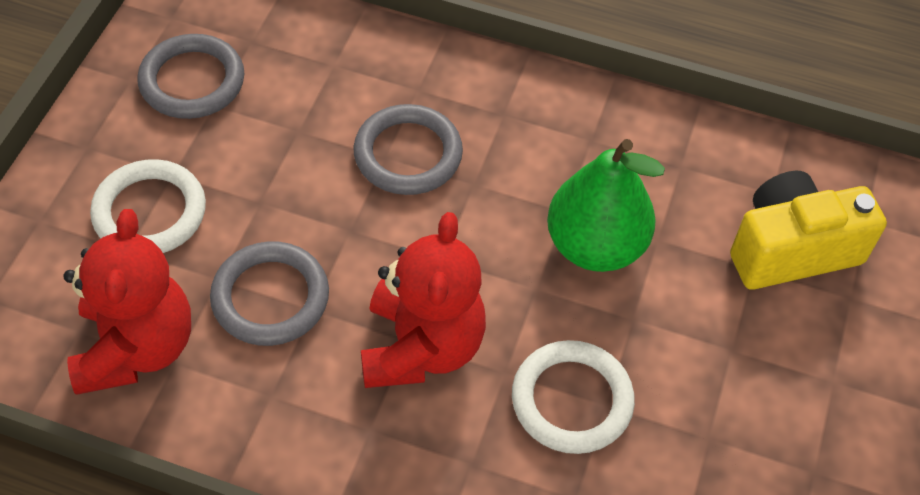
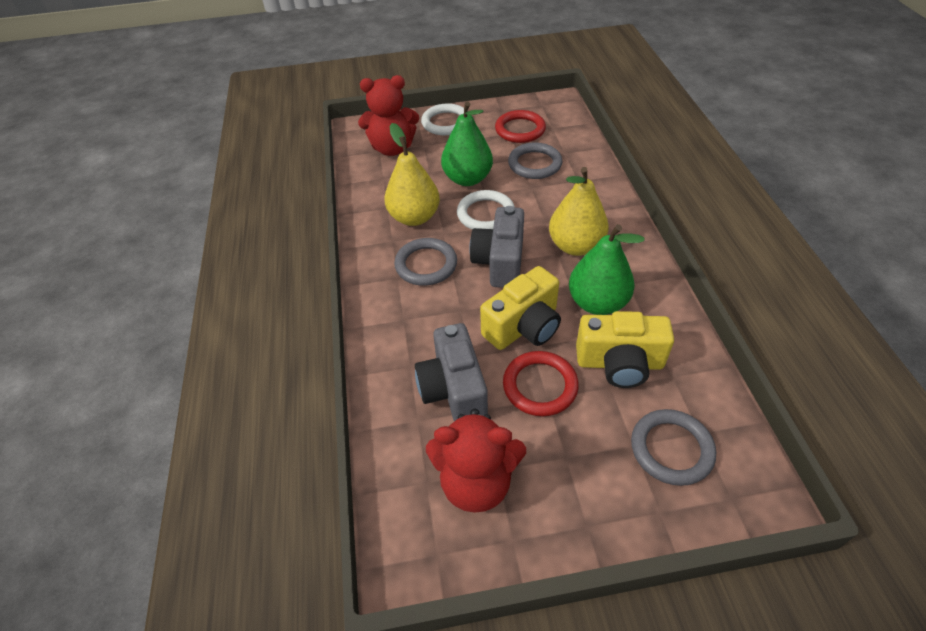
green pear: 1 -> 2
grey camera: 0 -> 2
red ring: 0 -> 2
yellow camera: 1 -> 2
yellow pear: 0 -> 2

